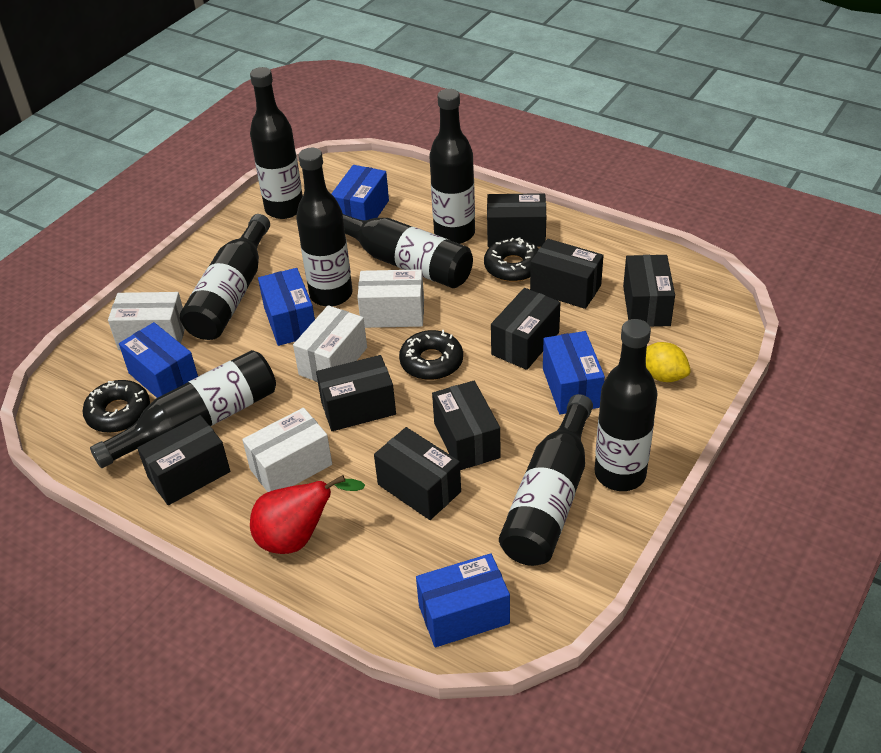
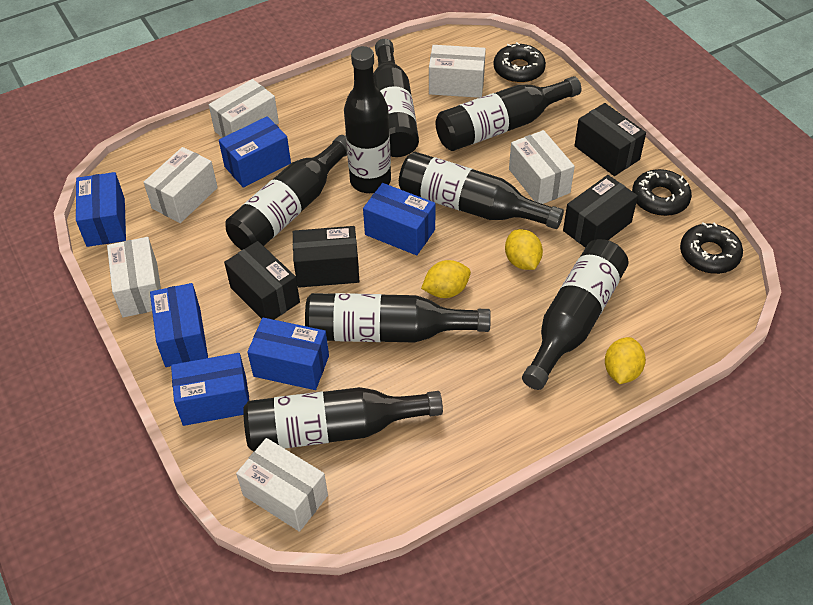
black box: 8 -> 4
blue box: 5 -> 6
red pear: 1 -> 0
white box: 4 -> 6
yellow lemon: 1 -> 3

